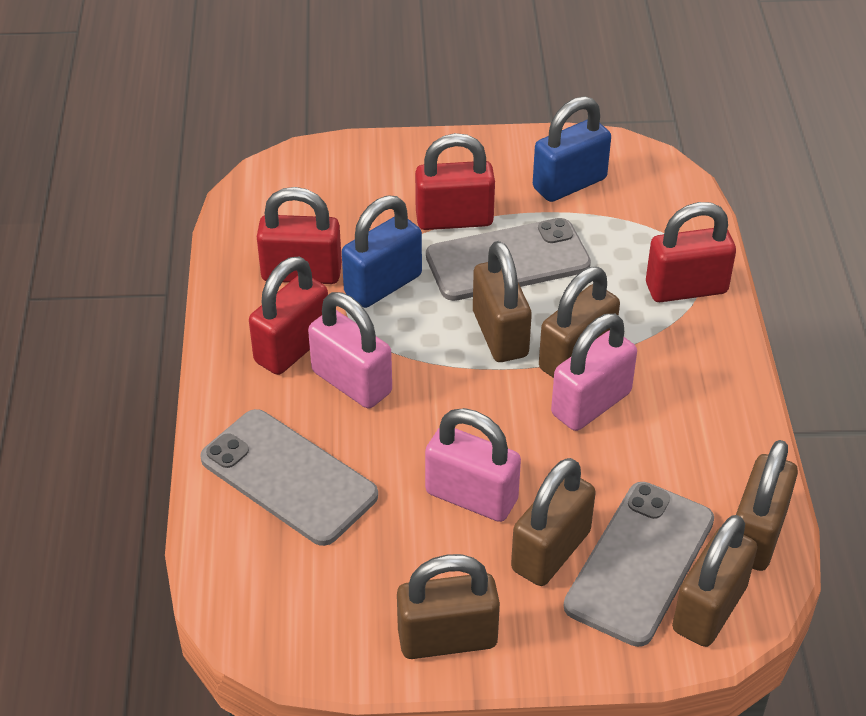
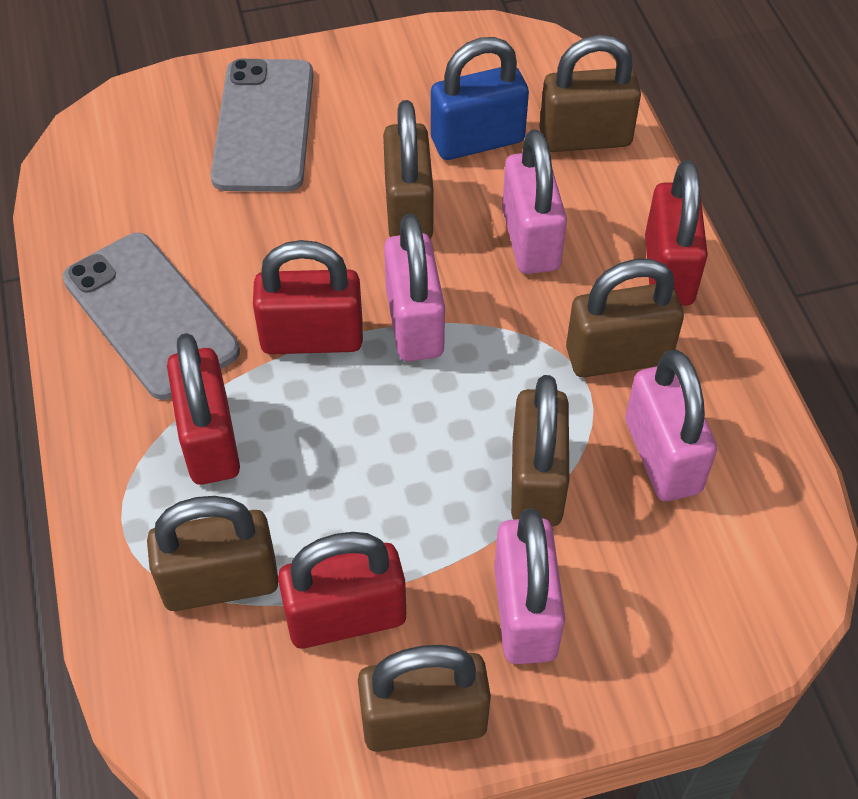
blue padlock: 2 -> 1
grey phone: 3 -> 2
pink padlock: 3 -> 4

